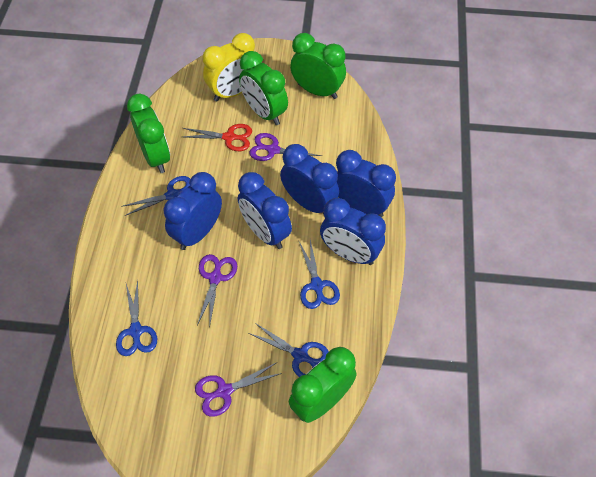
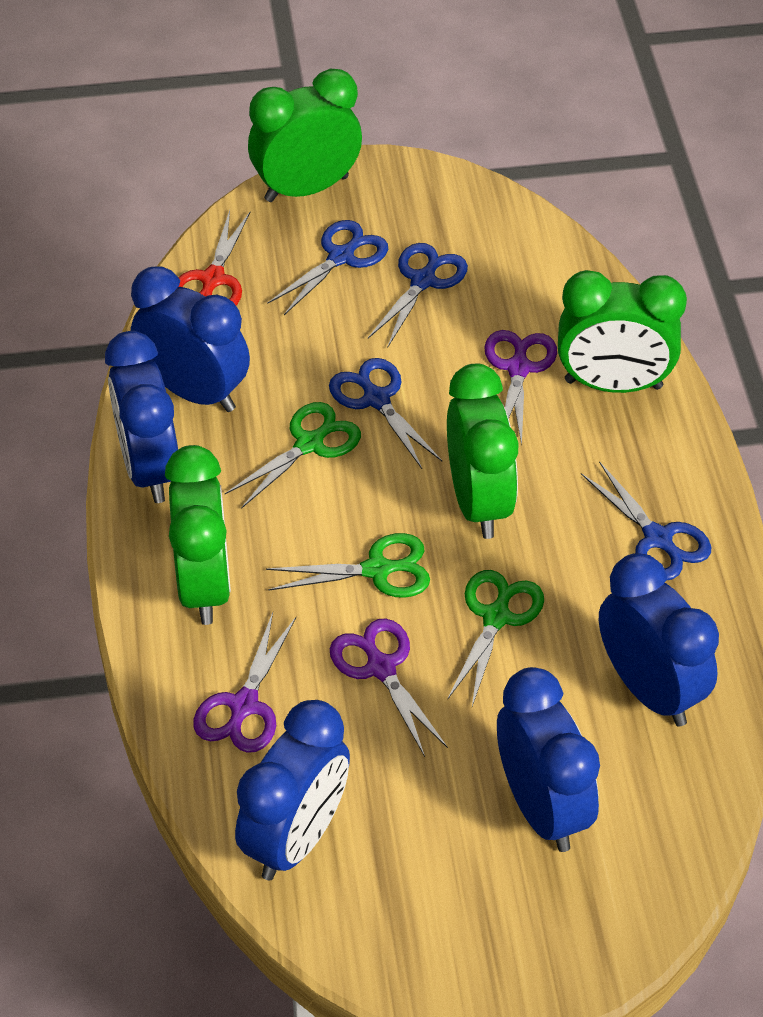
green scissors: 0 -> 3
yellow clock: 1 -> 0

